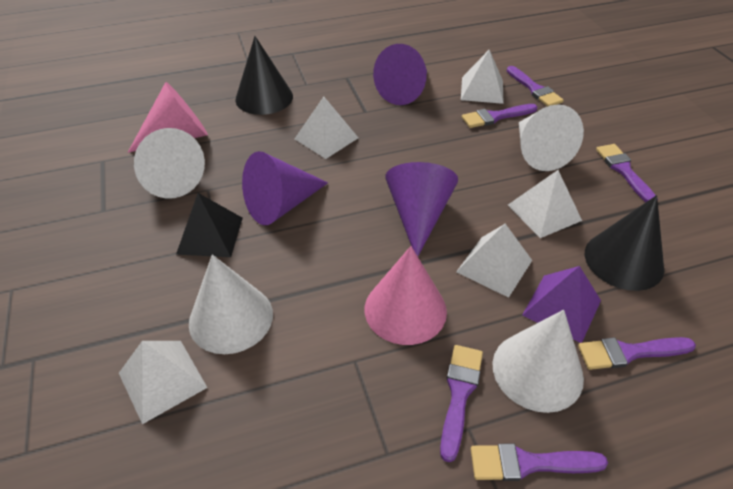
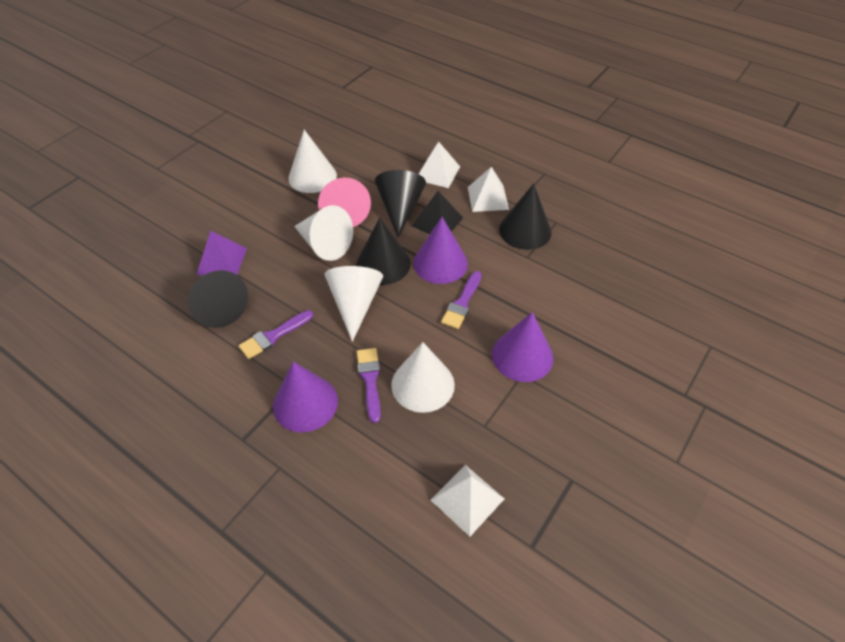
black cone: 2 -> 4
pink cone: 2 -> 1
purple brush: 6 -> 3
white pyramid: 5 -> 3

